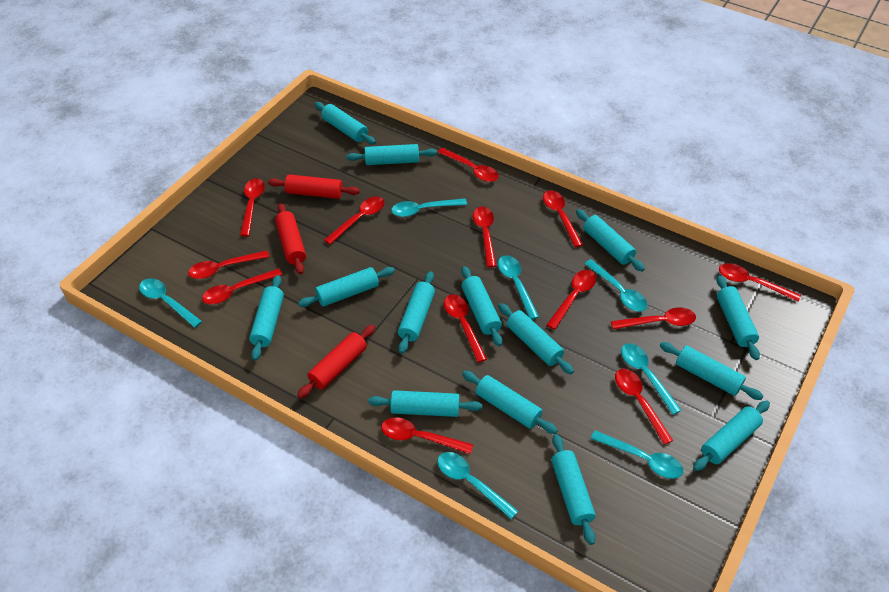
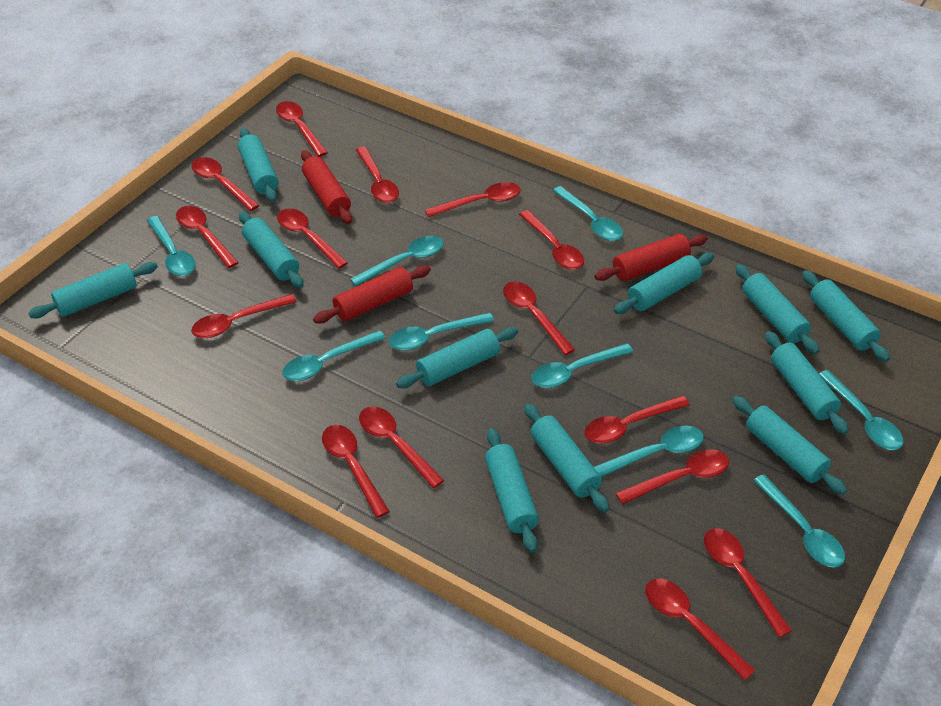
red spoon: 13 -> 15
turquoise rolling pin: 14 -> 11
turquoise spoon: 7 -> 9

